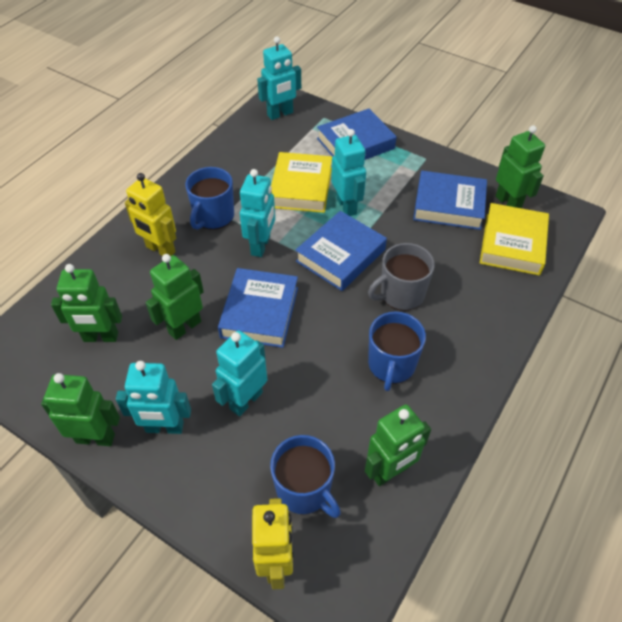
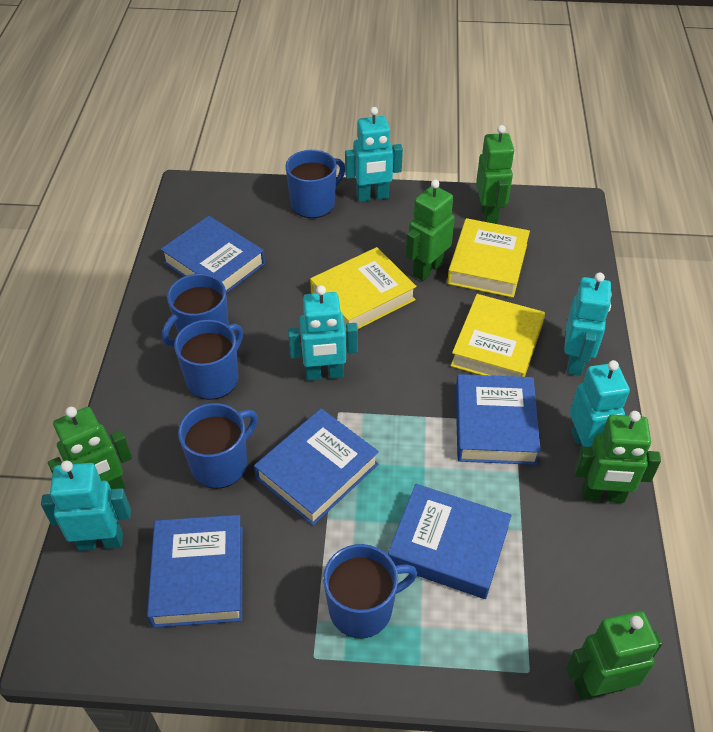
blue book: 4 -> 5
blue mug: 3 -> 5
grey mug: 1 -> 0
yellow book: 2 -> 3
yellow robot: 2 -> 0

